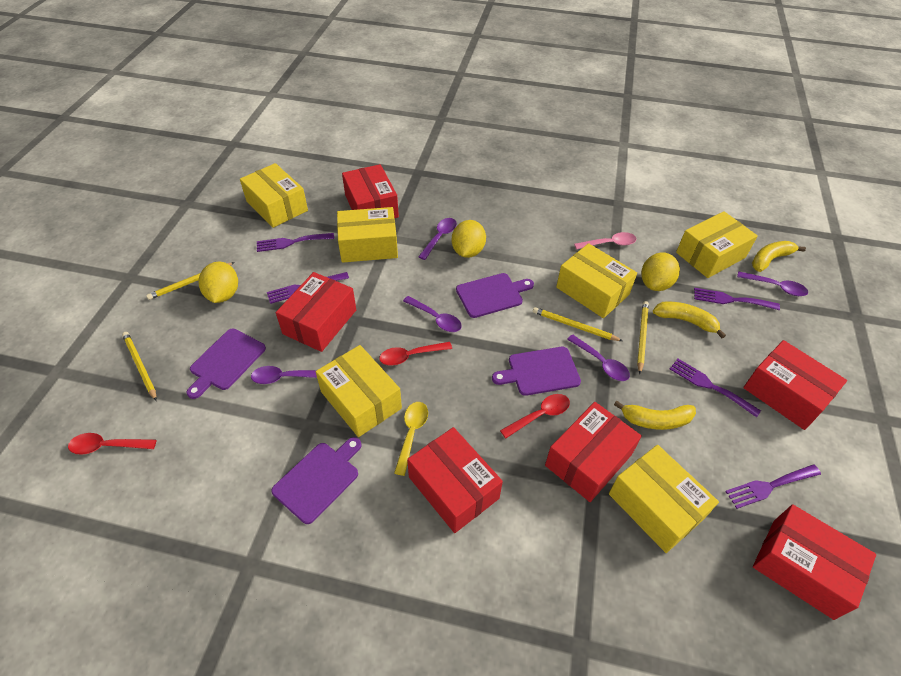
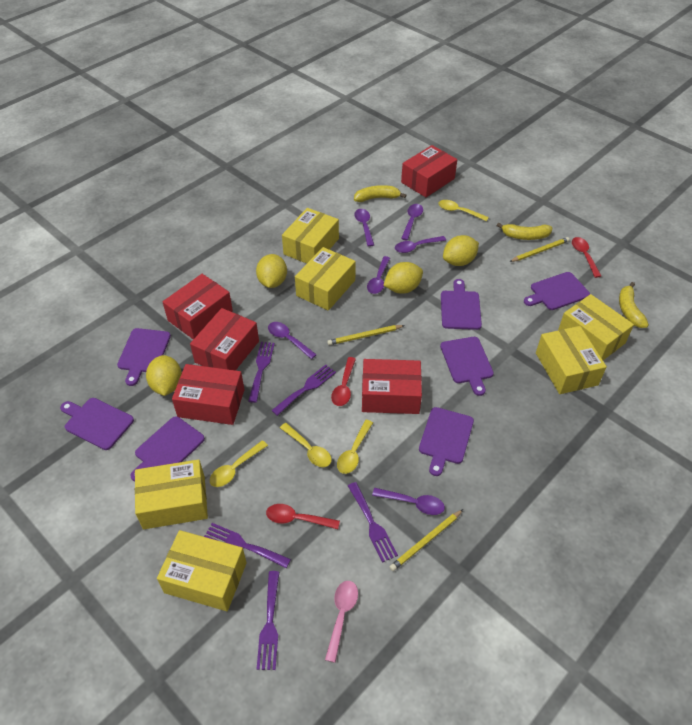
purple cutting board: 4 -> 7
purple spoon: 5 -> 6
red box: 6 -> 5
yellow lemon: 3 -> 4
yellow pencil: 4 -> 3
yellow spoon: 1 -> 4

